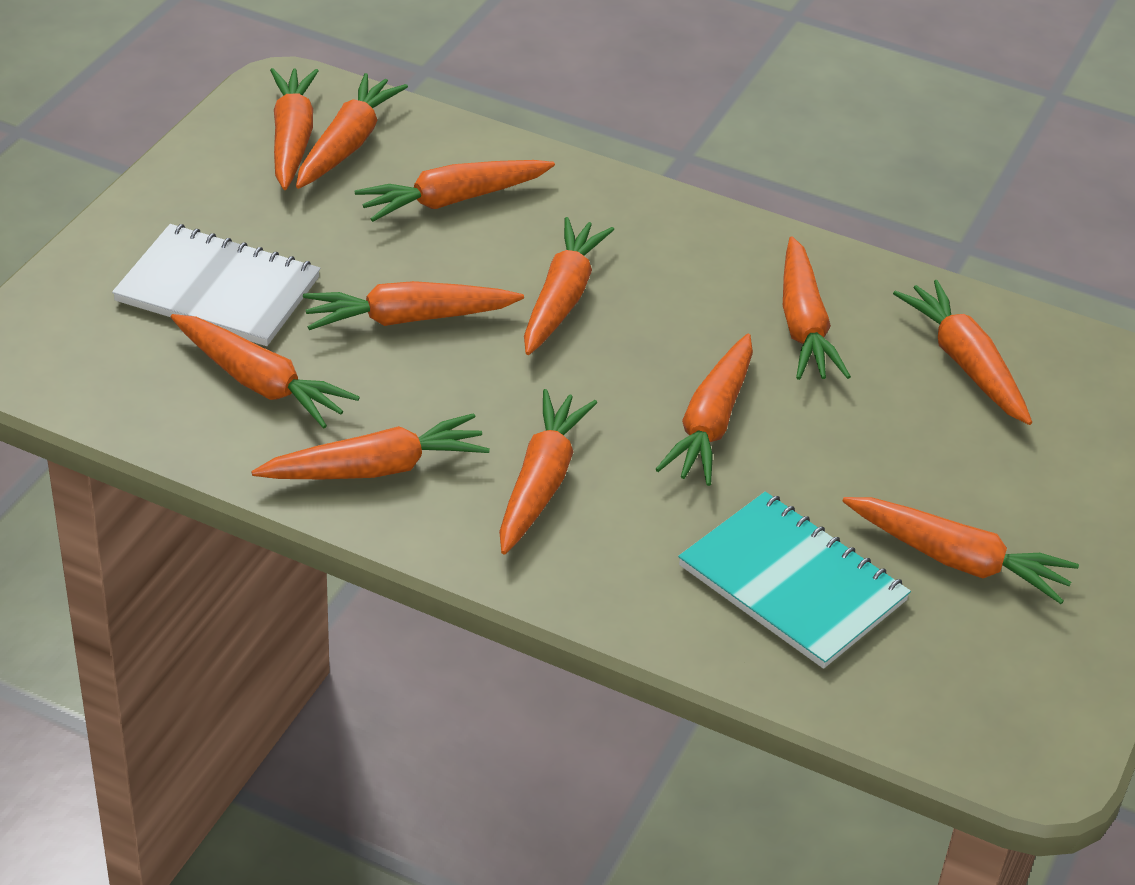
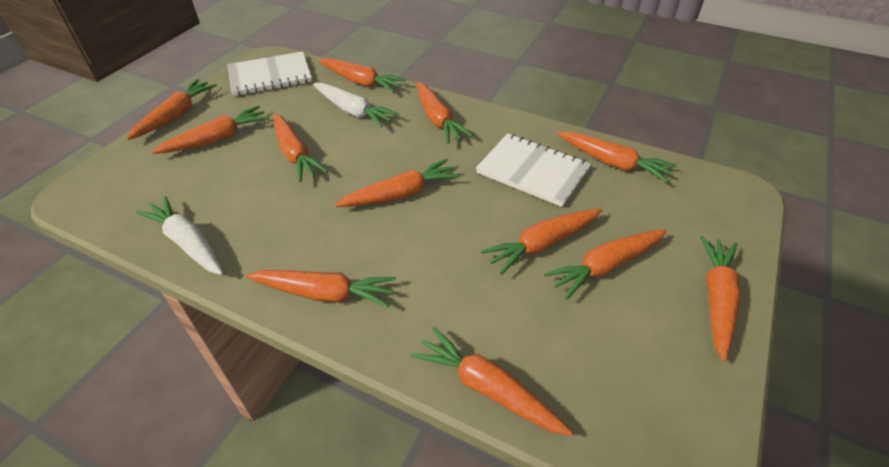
turquoise notebook: 1 -> 0
white carrot: 0 -> 2
white notebook: 1 -> 2

